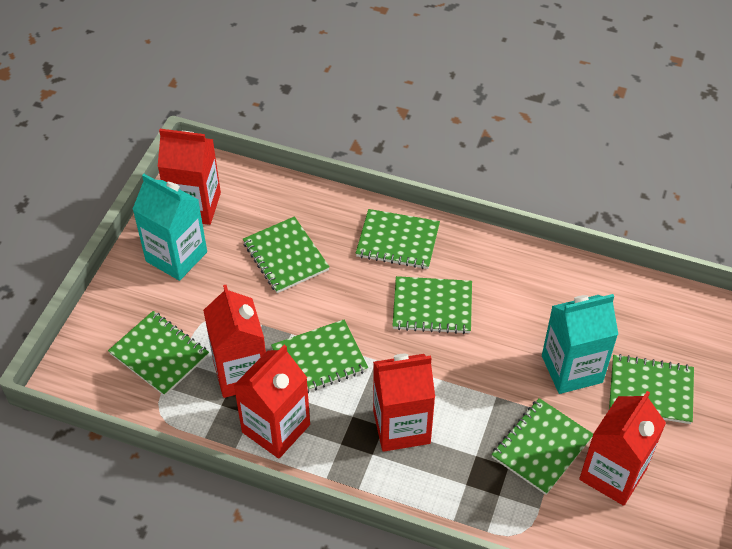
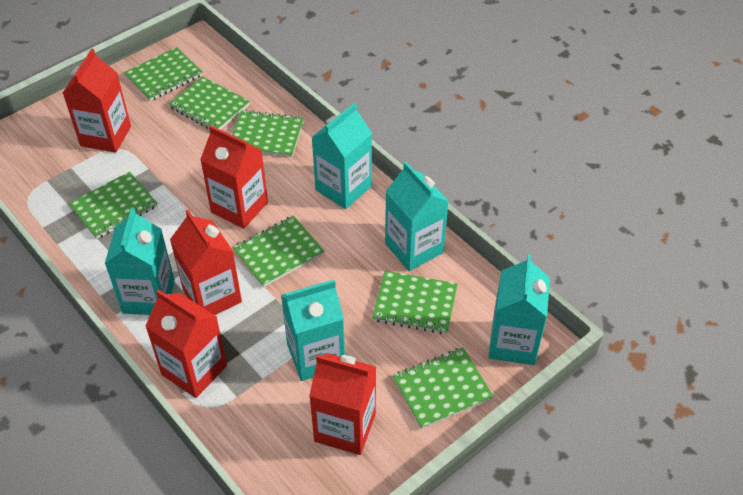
turquoise carton: 2 -> 5

